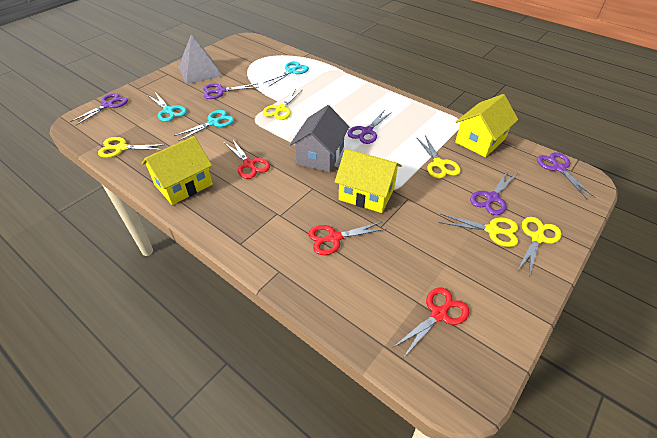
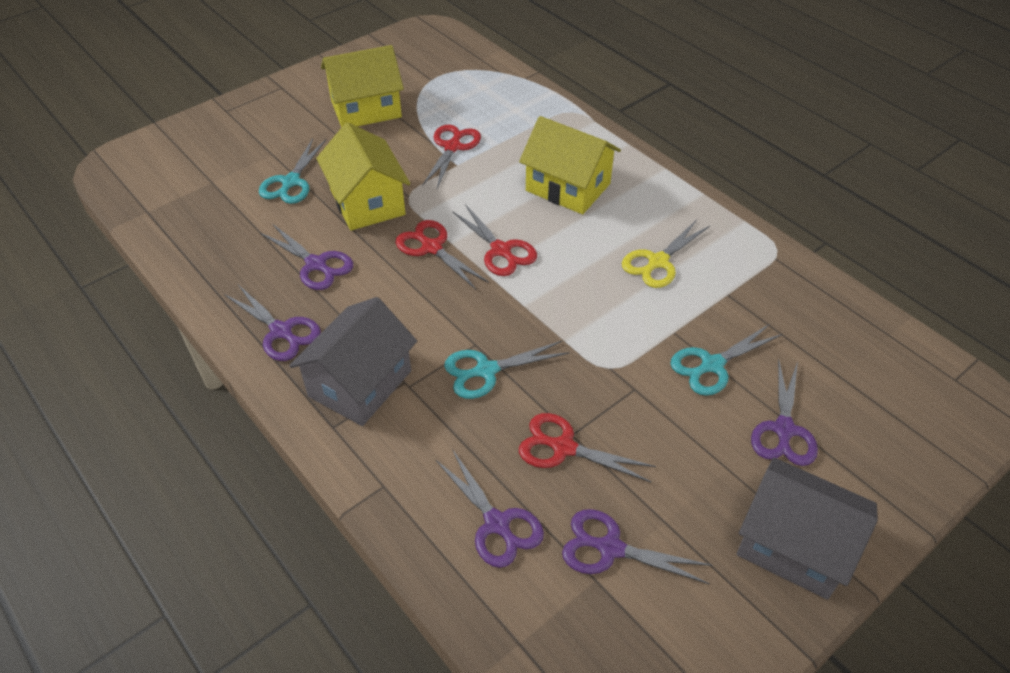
grey house: 1 -> 2
grey pyramid: 1 -> 0
red scissors: 3 -> 4
yellow scissors: 5 -> 1

